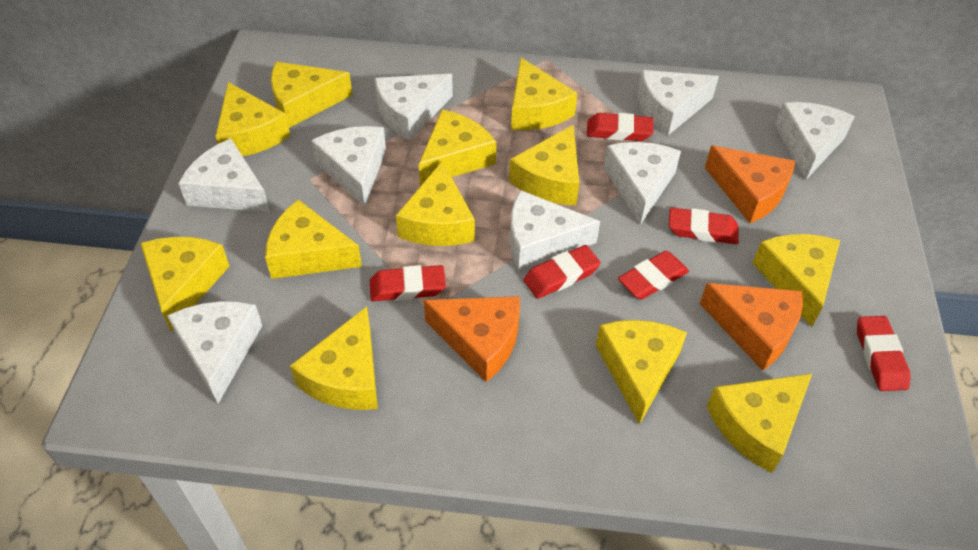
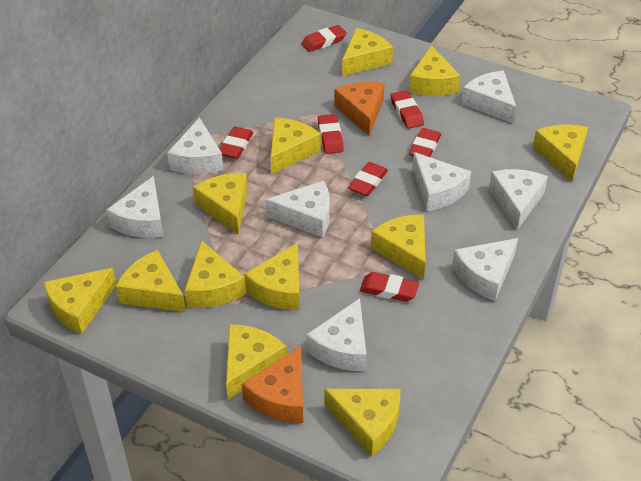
orange cheese: 3 -> 2
red eraser: 6 -> 7

